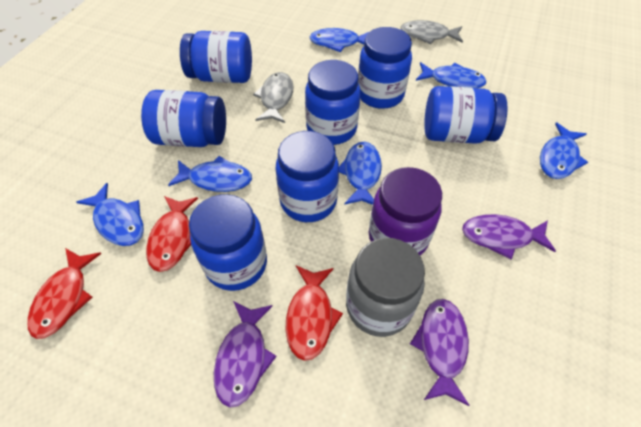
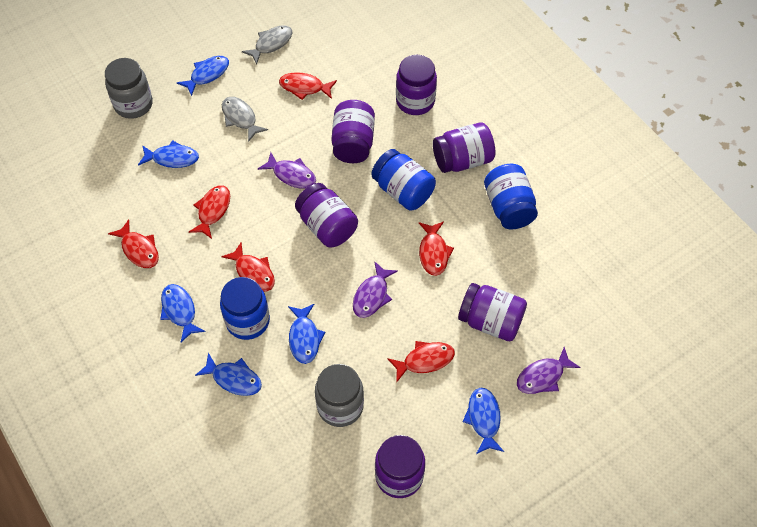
blue jar: 7 -> 3
grey jar: 1 -> 2
purple jar: 1 -> 6
red fish: 3 -> 6

